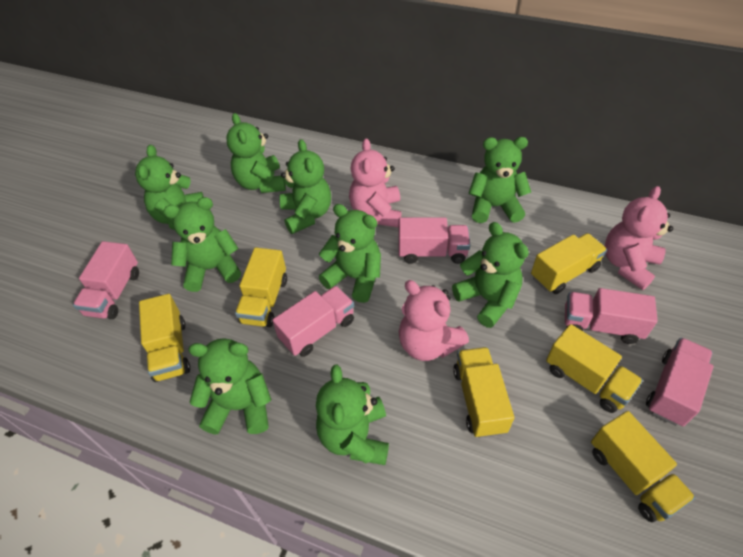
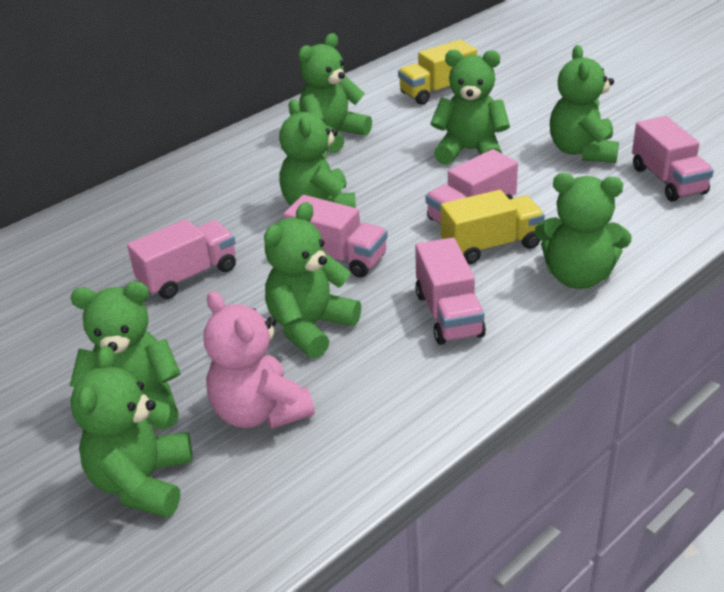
green teddy bear: 9 -> 8
pink teddy bear: 3 -> 1
yellow truck: 6 -> 2

